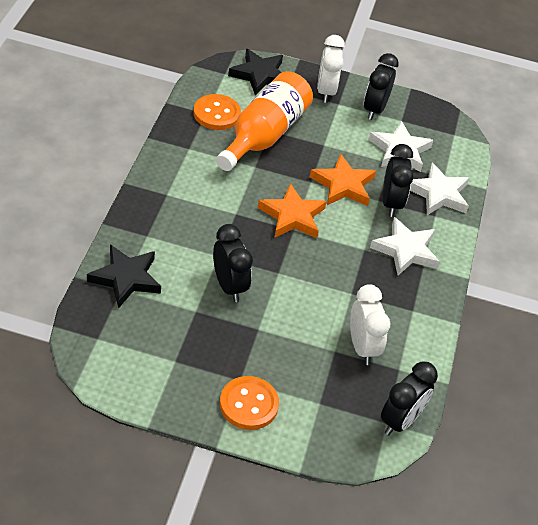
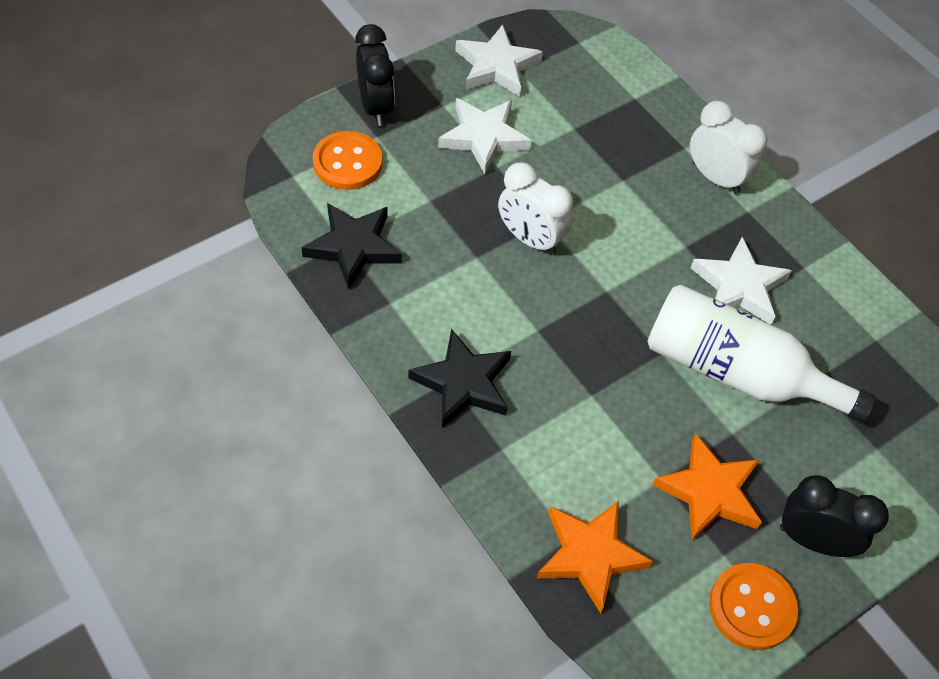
black clock: 4 -> 2
orange bottle: 1 -> 0
white bottle: 0 -> 1

